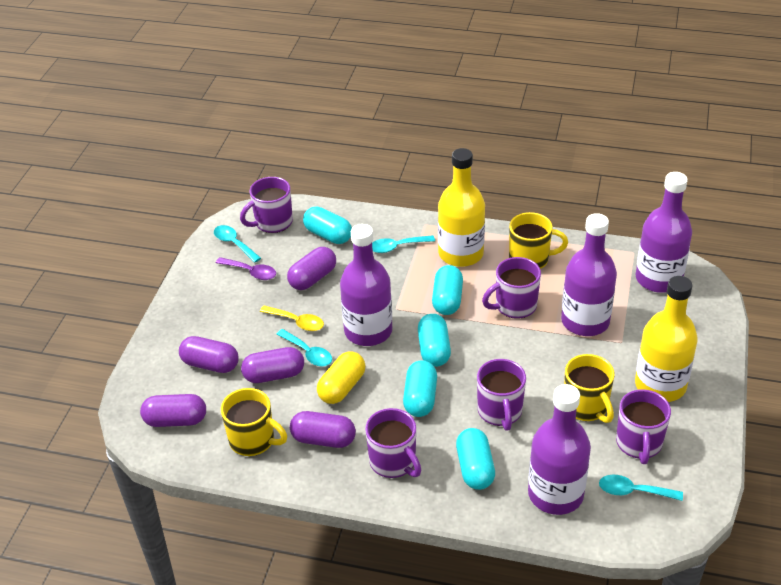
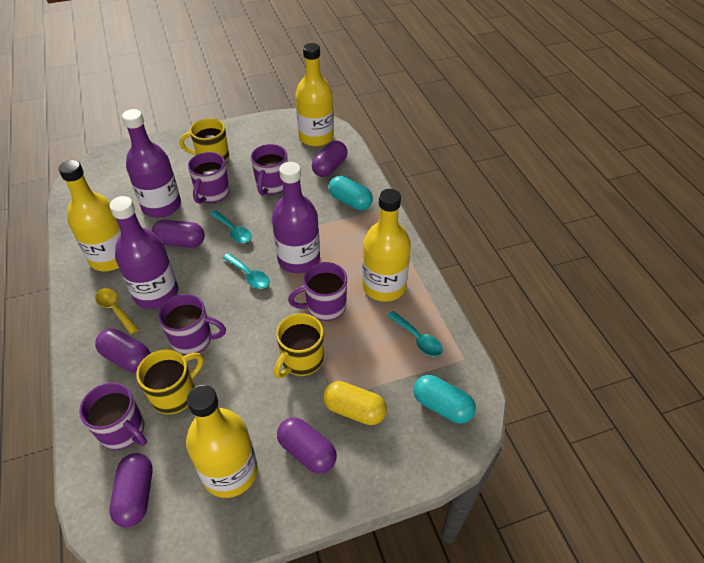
purple bottle: 4 -> 3
purple spoon: 1 -> 0
turquoise capsule: 5 -> 2
turquoise spoon: 4 -> 3
yellow bottle: 2 -> 4

